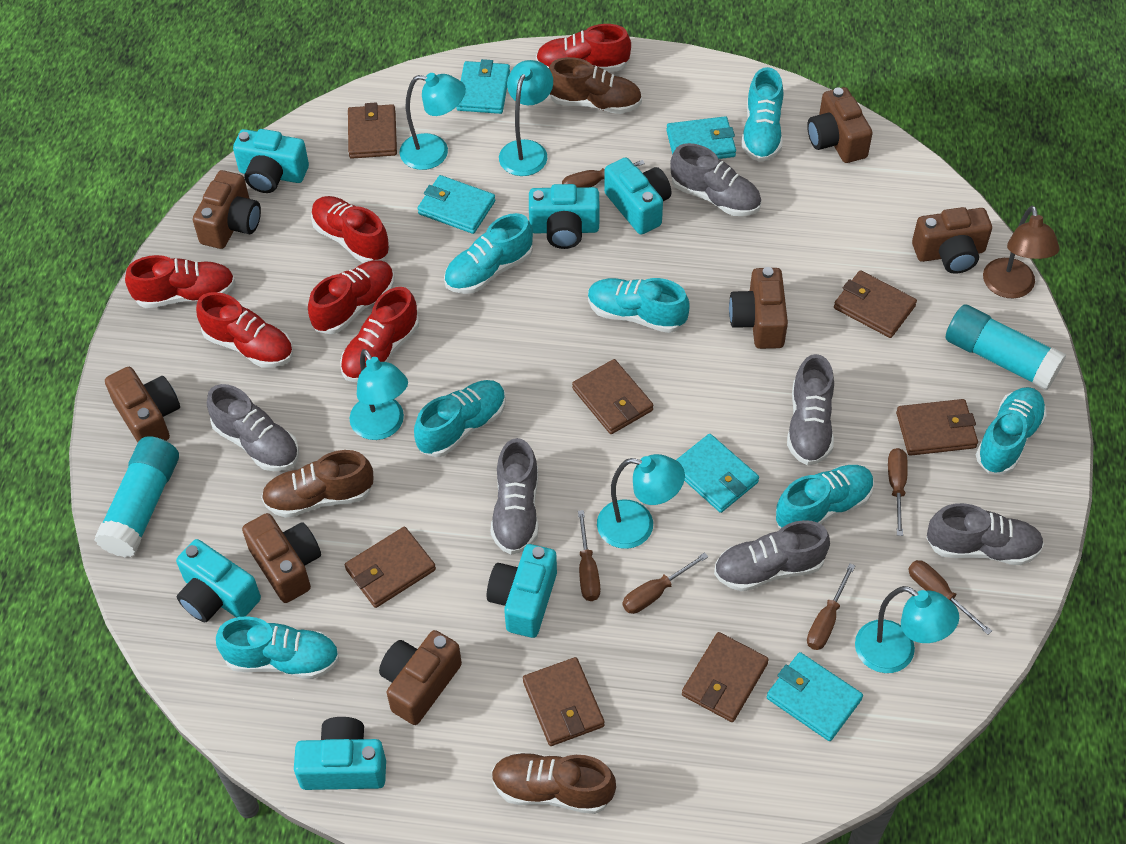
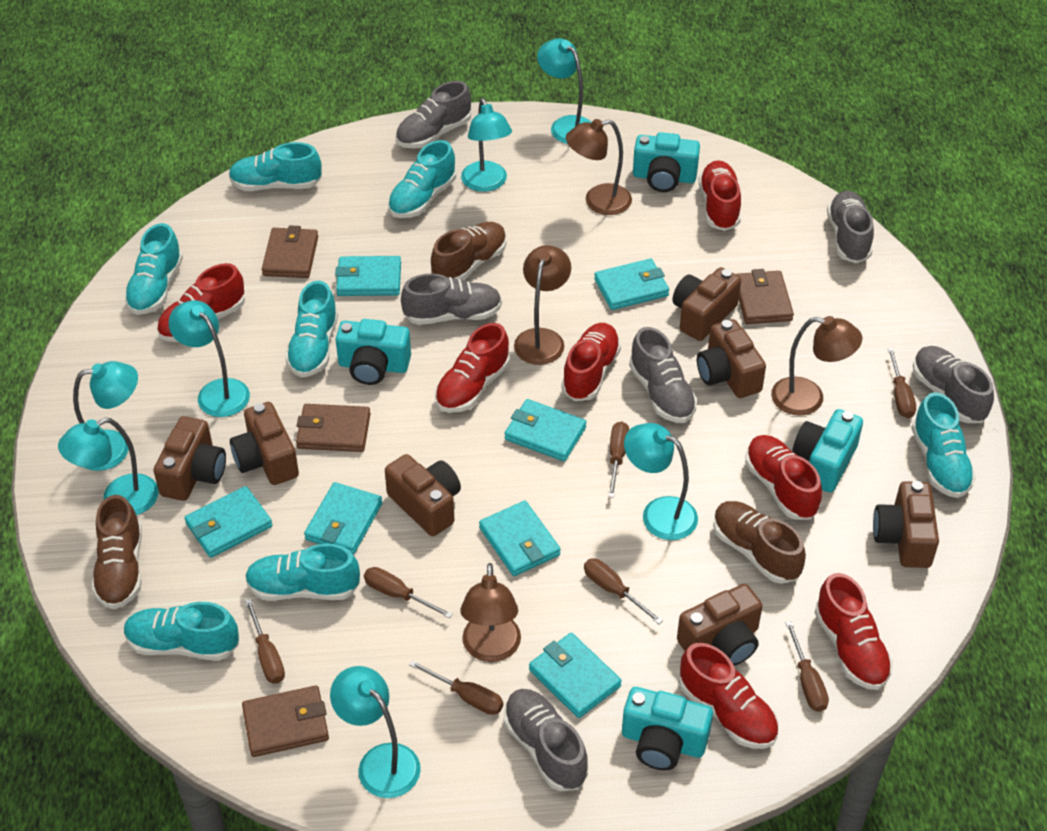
brown lamp: 1 -> 4
brown screwdriver: 6 -> 7
brown wallet: 7 -> 4
red shoe: 6 -> 7
turquoise camera: 6 -> 4
turquoise glue stick: 2 -> 0
turquoise lamp: 5 -> 7
turquoise wallet: 5 -> 7

